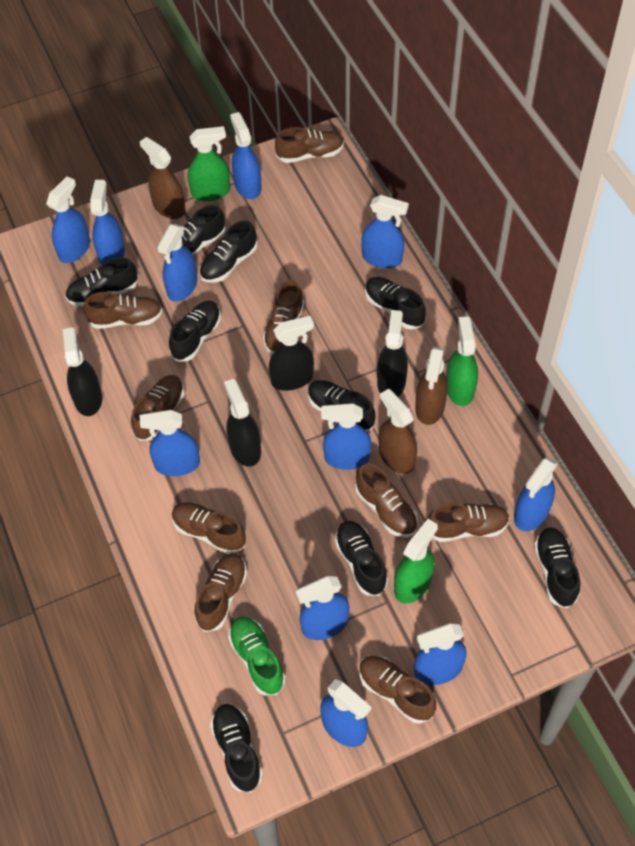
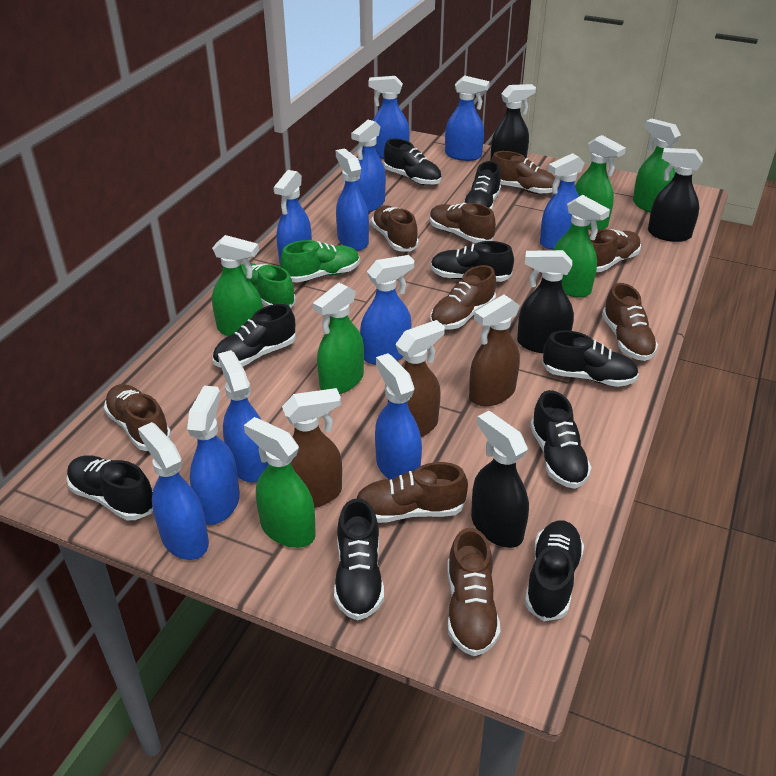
green shoe: 1 -> 2
green spray bottle: 3 -> 6

